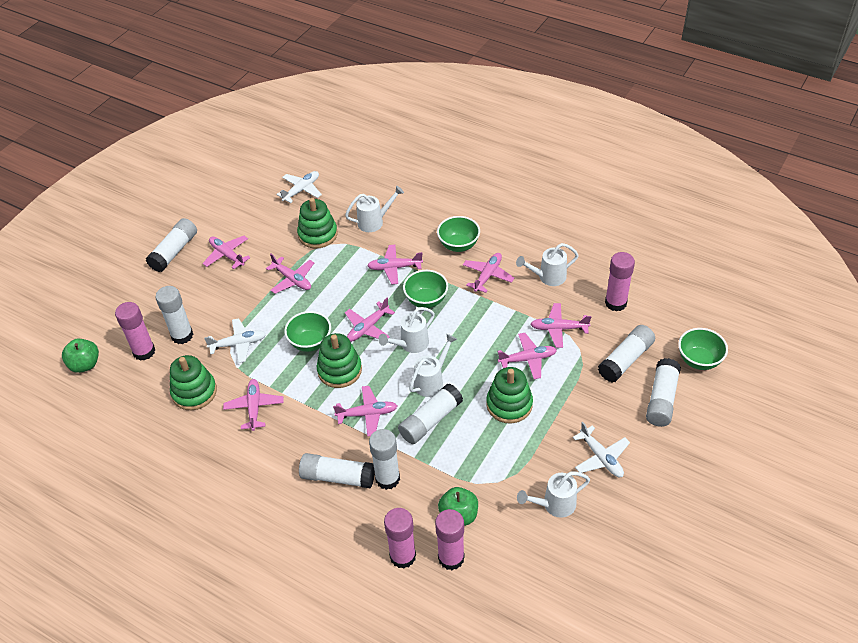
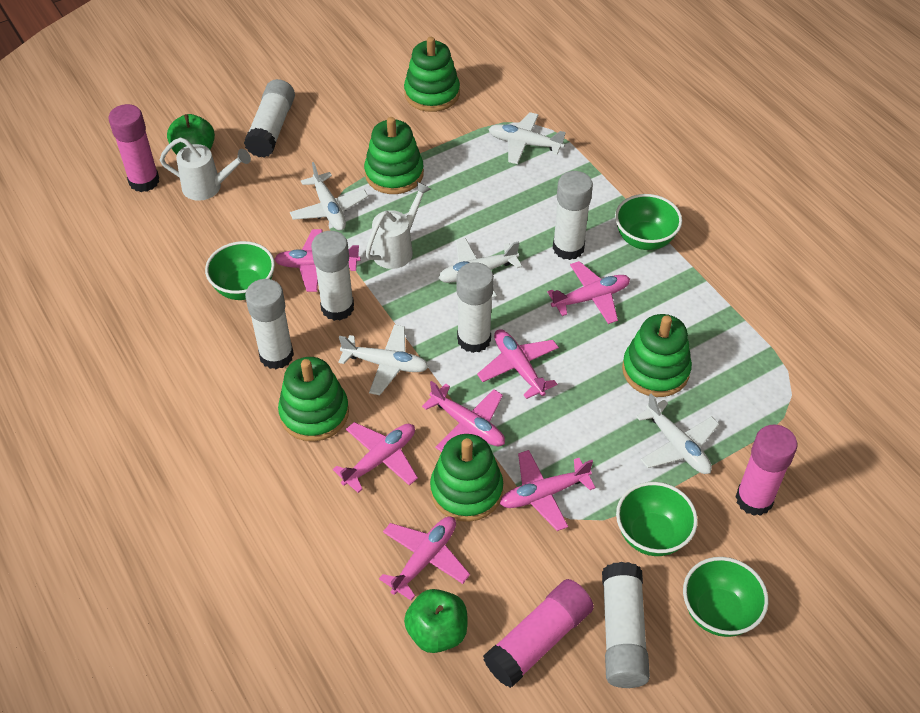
green stacking toy: 4 -> 5
pink glue stick: 4 -> 3
pink plane: 9 -> 7
white glue stick: 7 -> 6
white plane: 3 -> 5
white watering can: 5 -> 2

